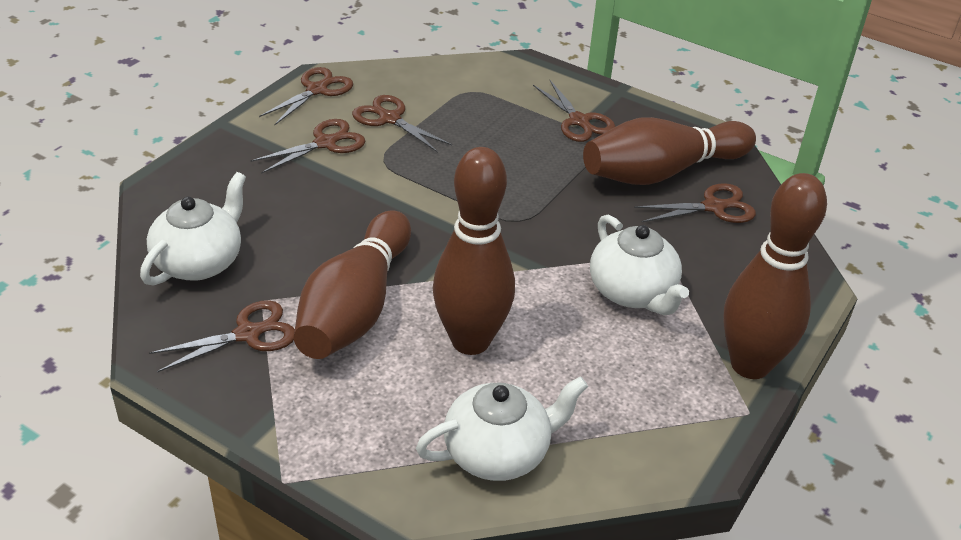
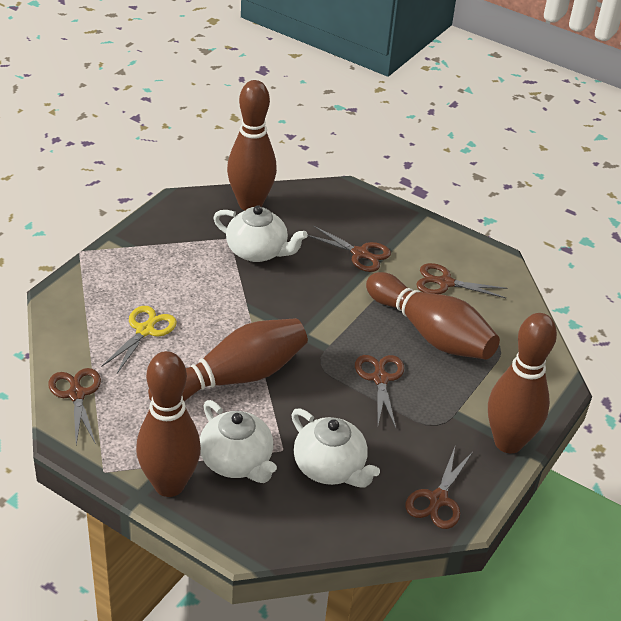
brown bowling pin: 4 -> 5
brown scissors: 6 -> 5
yellow scissors: 0 -> 1

